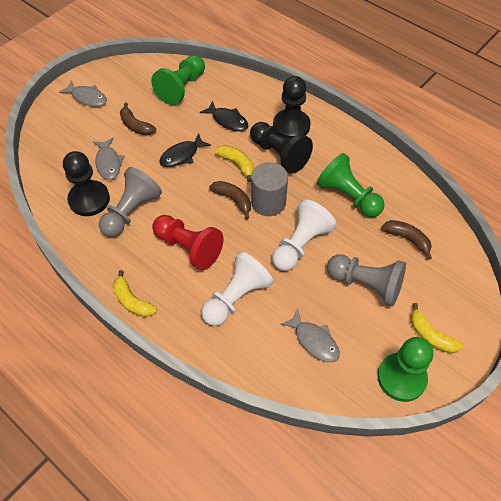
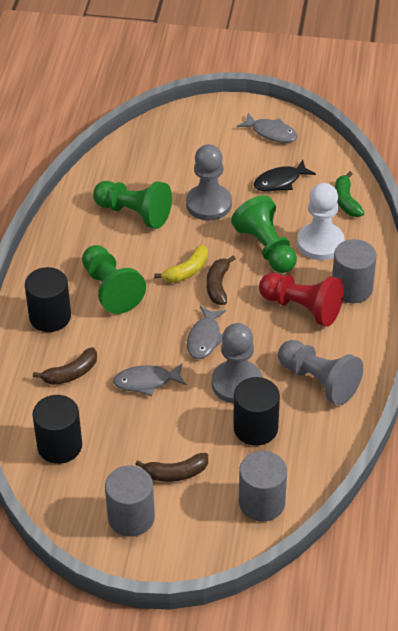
black cylinder: 0 -> 3
black fish: 2 -> 1
black pawn: 3 -> 0
green banana: 0 -> 1
grey cylinder: 1 -> 3
grey pawn: 2 -> 3
white pawn: 2 -> 1
yellow banana: 3 -> 1

